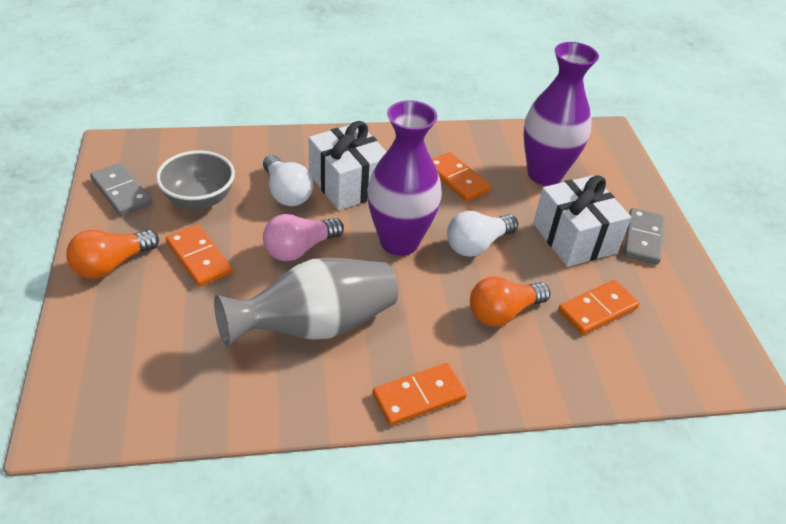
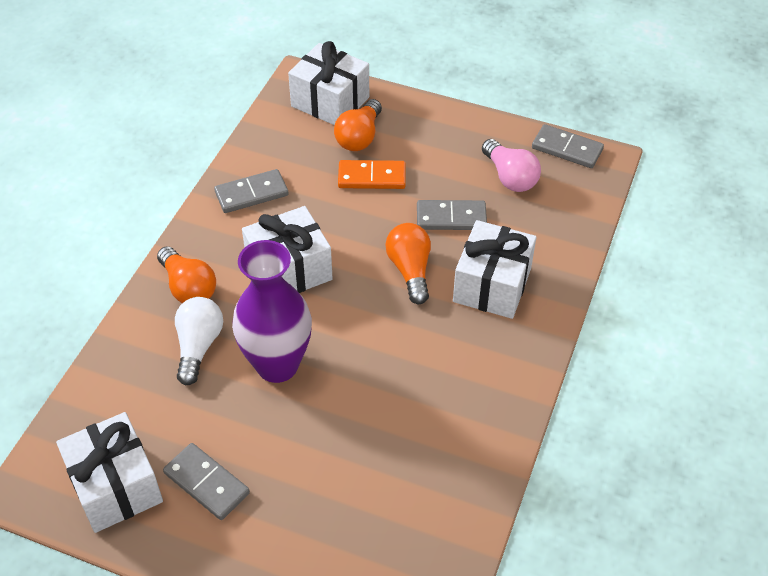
grey bowl: 1 -> 0
grey domino: 2 -> 4
grey vase: 1 -> 0
orange domino: 4 -> 1
orange light bulb: 2 -> 3
purple vase: 2 -> 1
white gift: 2 -> 4
white light bulb: 2 -> 1

